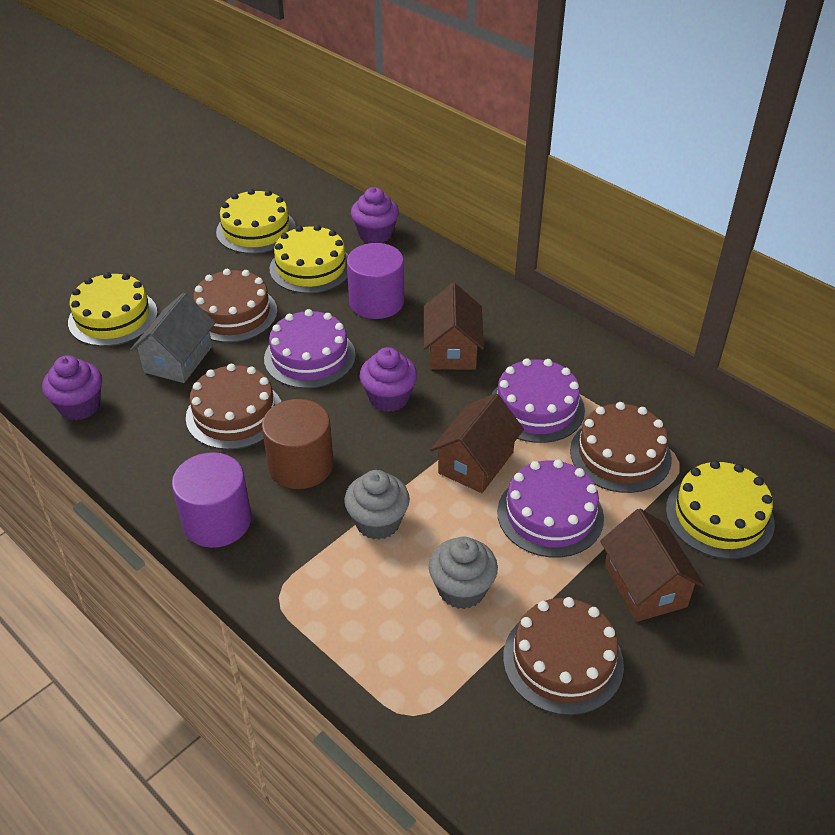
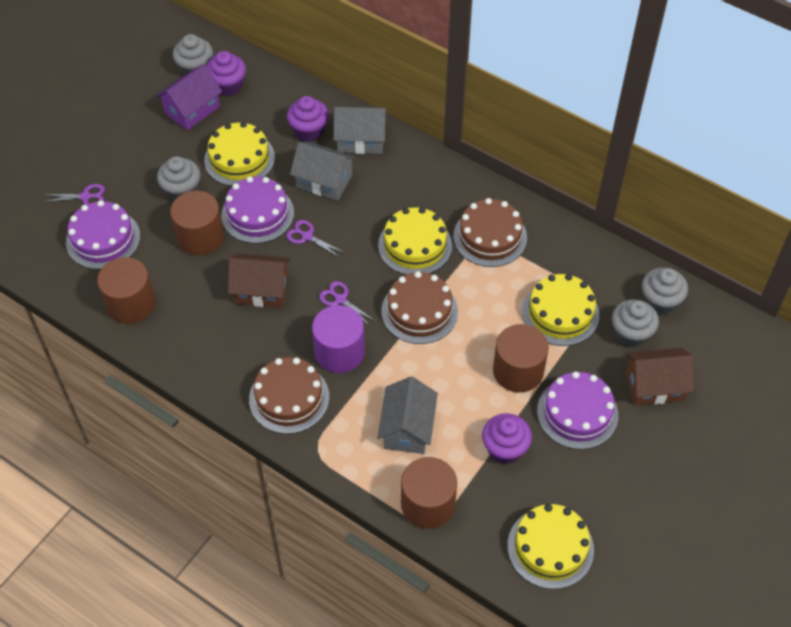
brown cake: 4 -> 3
brown cylinder: 1 -> 4
brown house: 3 -> 2
grey cupcake: 2 -> 4
grey house: 1 -> 3
purple cylinder: 2 -> 1
purple house: 0 -> 1
purple scissors: 0 -> 3

